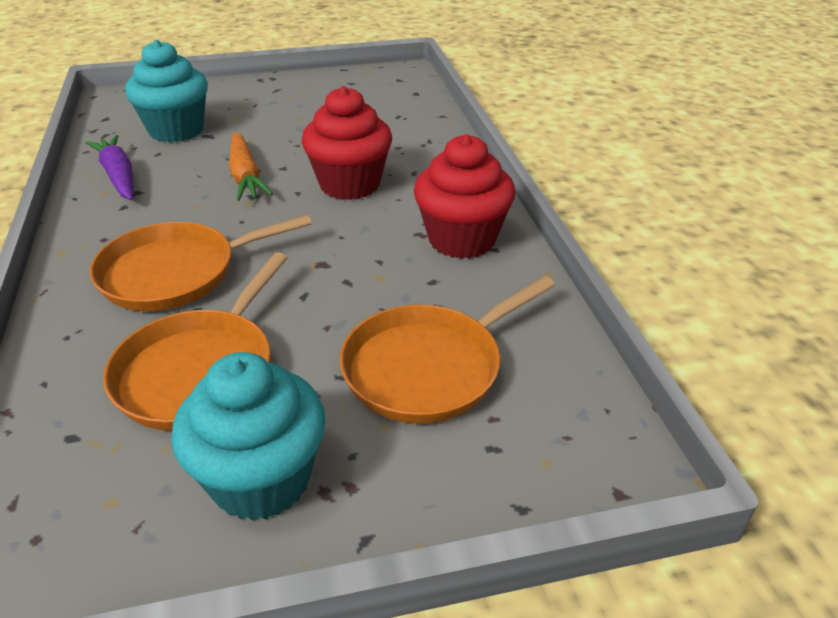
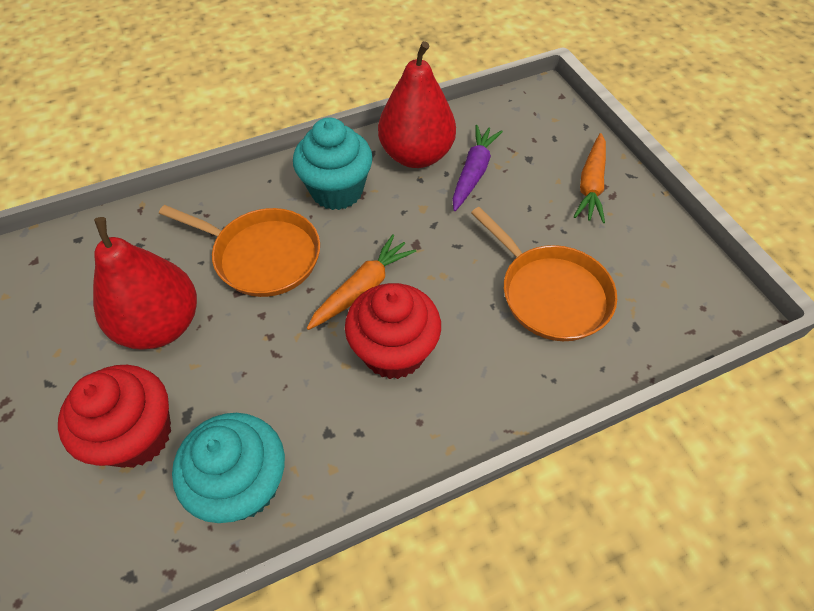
orange carrot: 1 -> 2
orange pan: 3 -> 2
red pear: 0 -> 2

